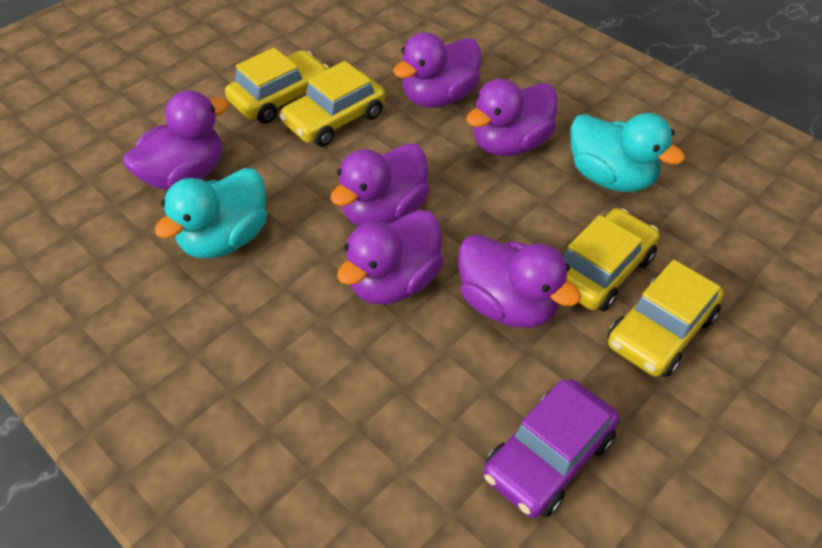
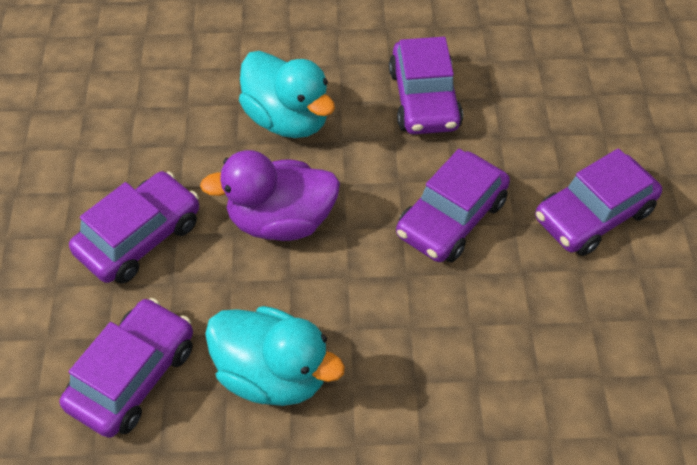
purple car: 1 -> 5
purple duck: 6 -> 1
yellow car: 4 -> 0

